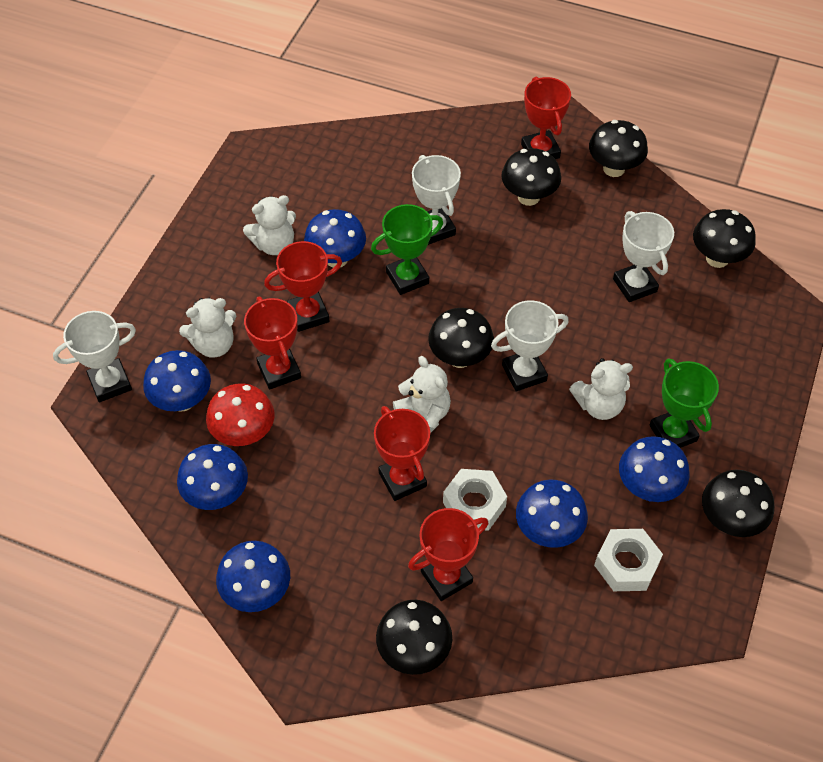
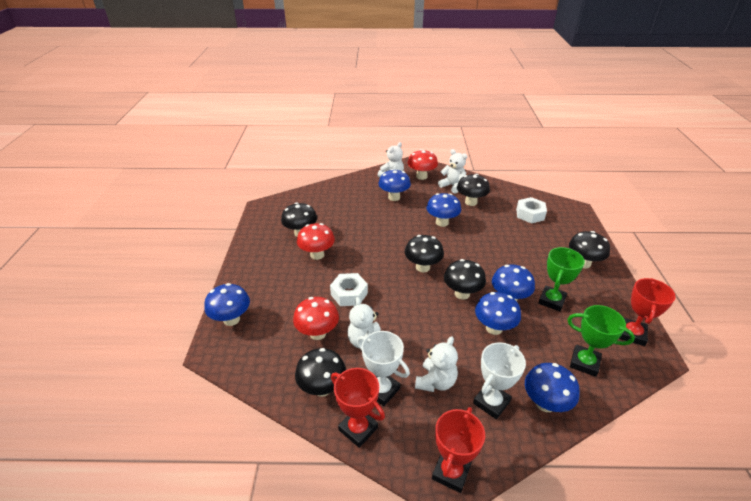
red mushroom: 1 -> 3
red trophy: 5 -> 3
white trophy: 4 -> 2

